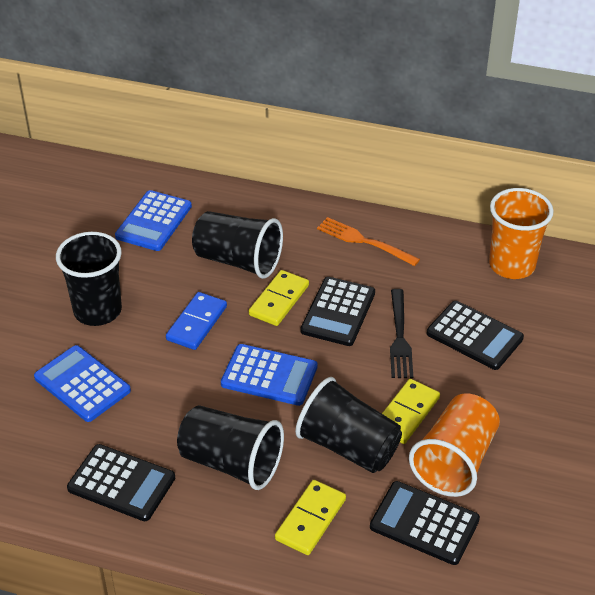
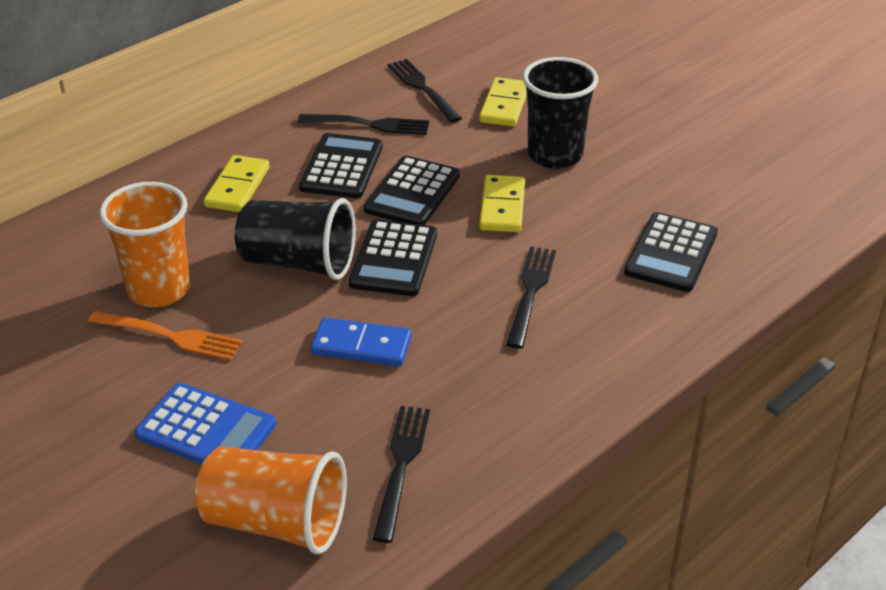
black cup: 4 -> 2
black fork: 1 -> 4
blue calculator: 3 -> 1

